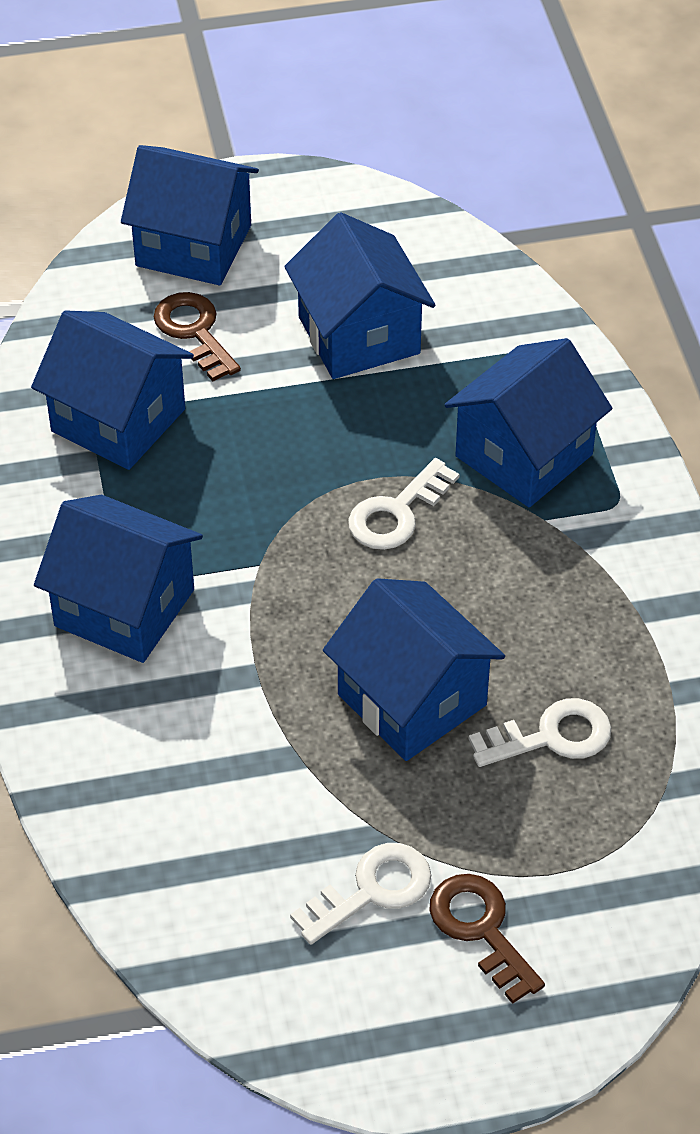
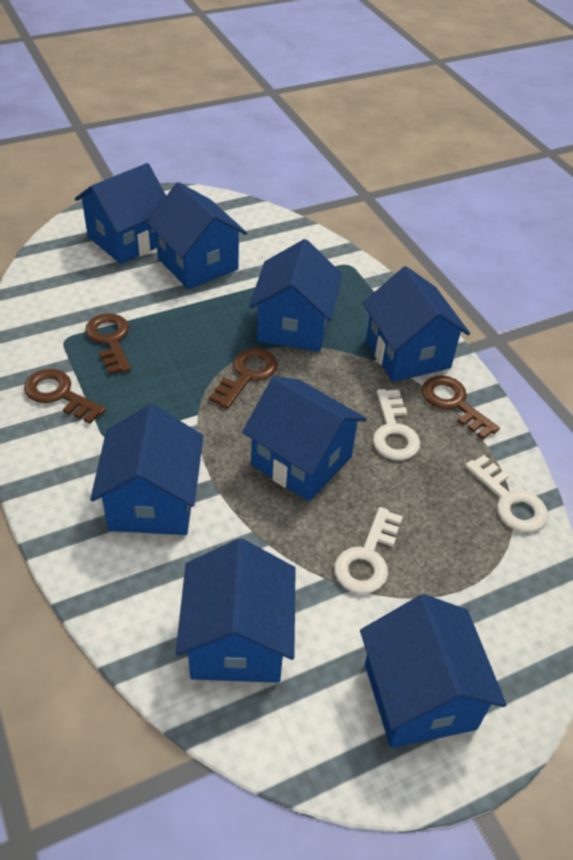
blue house: 6 -> 8
brown key: 2 -> 4

